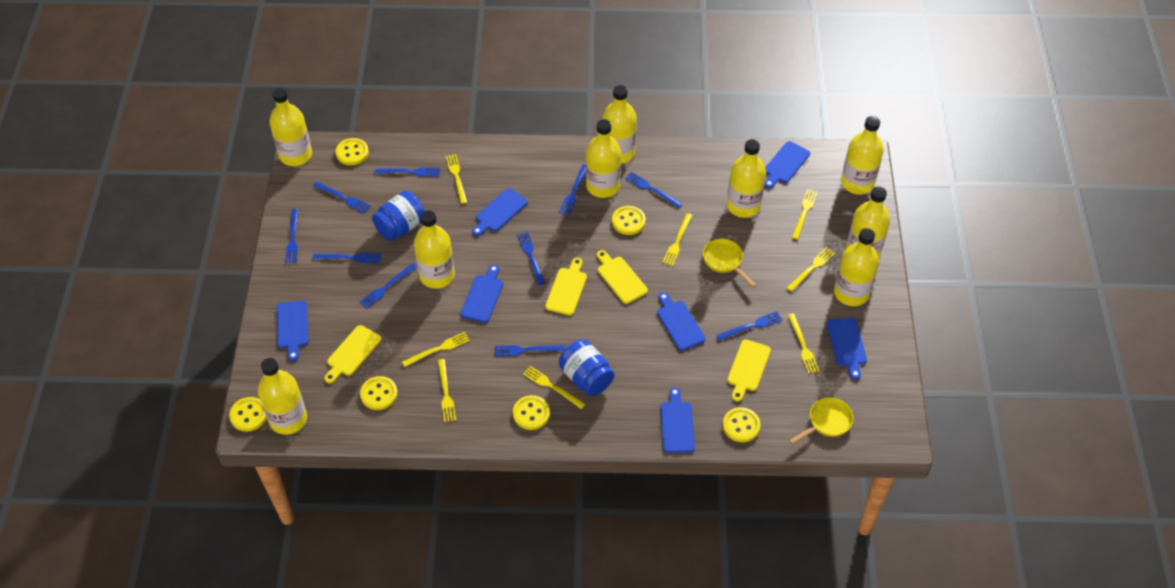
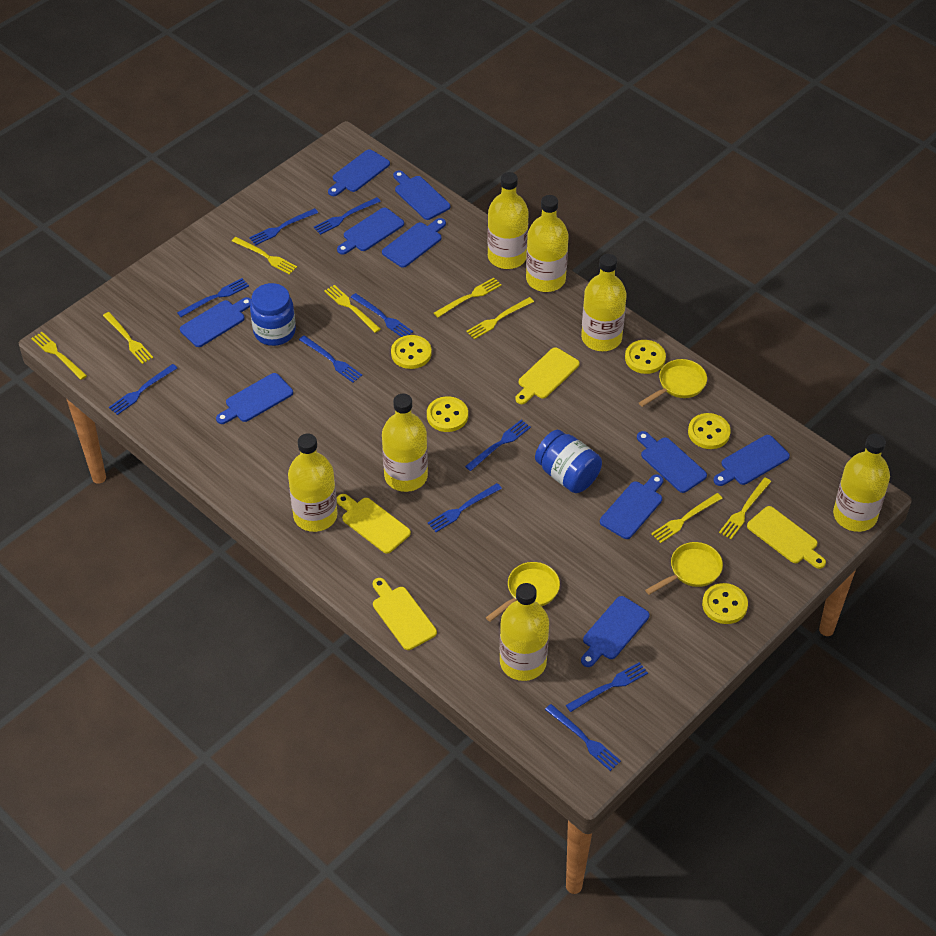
blue cutting board: 7 -> 10
yellow bottle: 9 -> 7
yellow button: 6 -> 5
yellow pan: 2 -> 3

